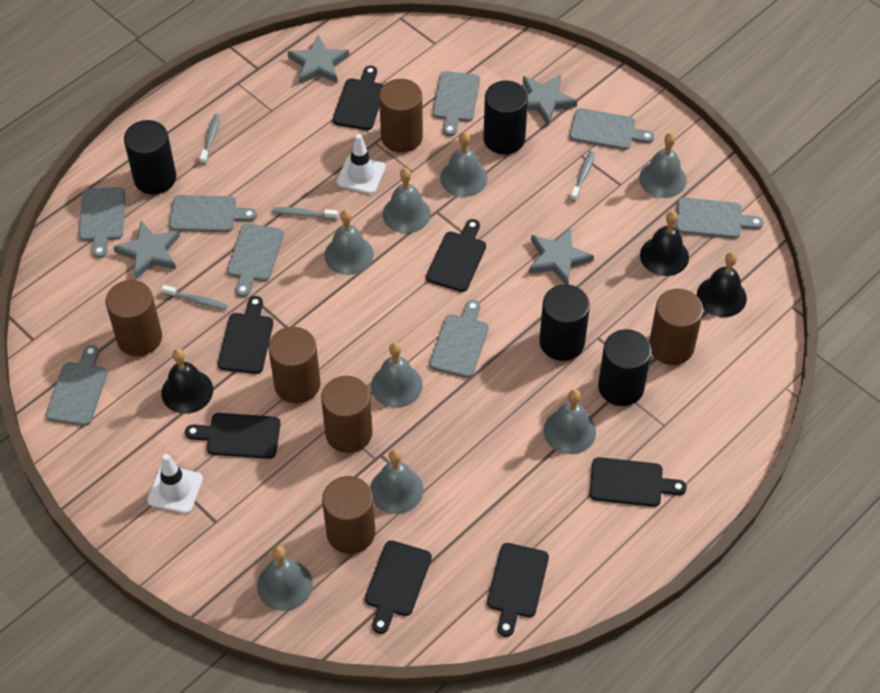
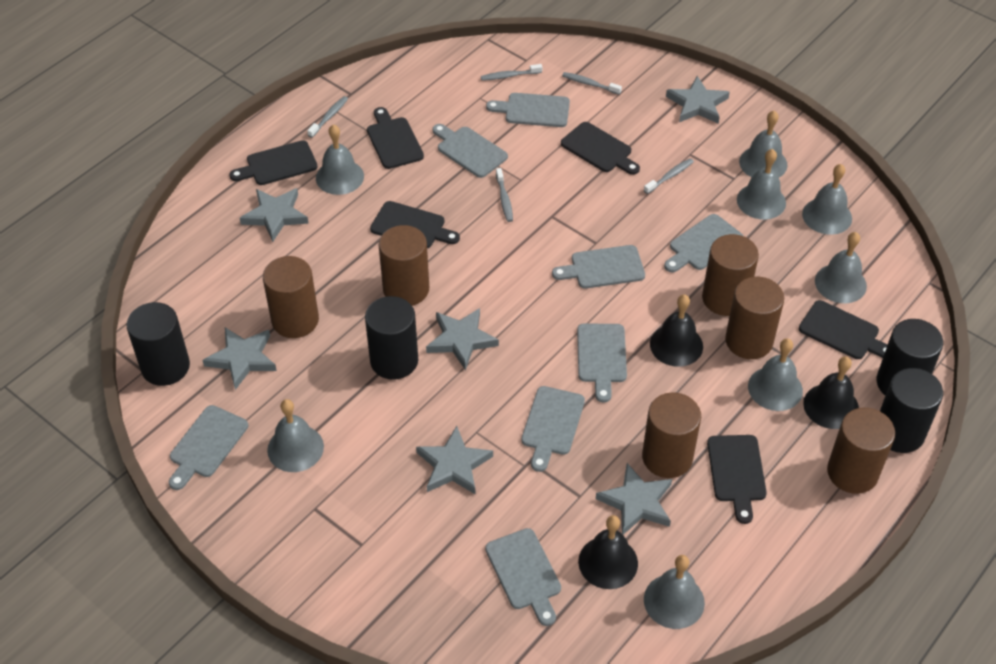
black cutting board: 7 -> 6
grey star: 4 -> 6
grey toothbrush: 4 -> 5
white traffic cone: 2 -> 0

